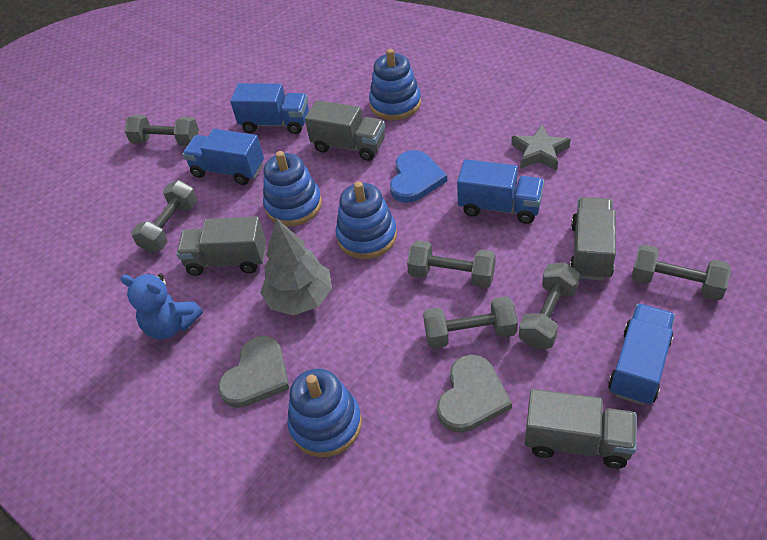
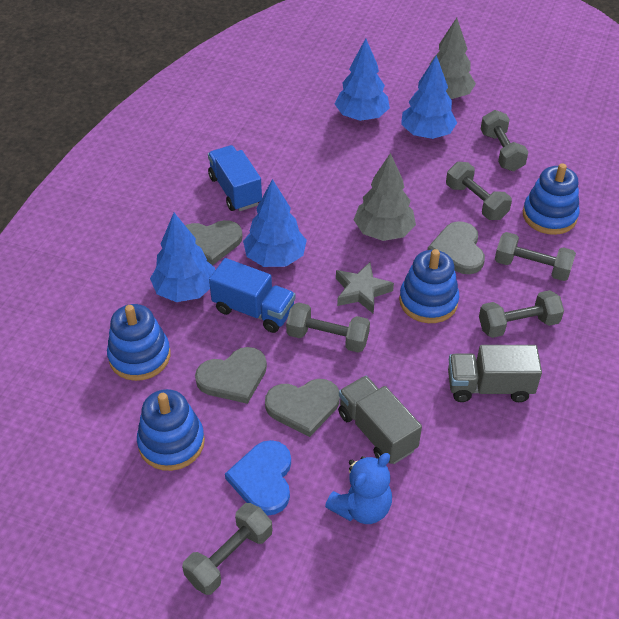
blue tree: 0 -> 4
blue truck: 4 -> 2
grey heart: 2 -> 4
grey tree: 1 -> 2
grey truck: 4 -> 2

